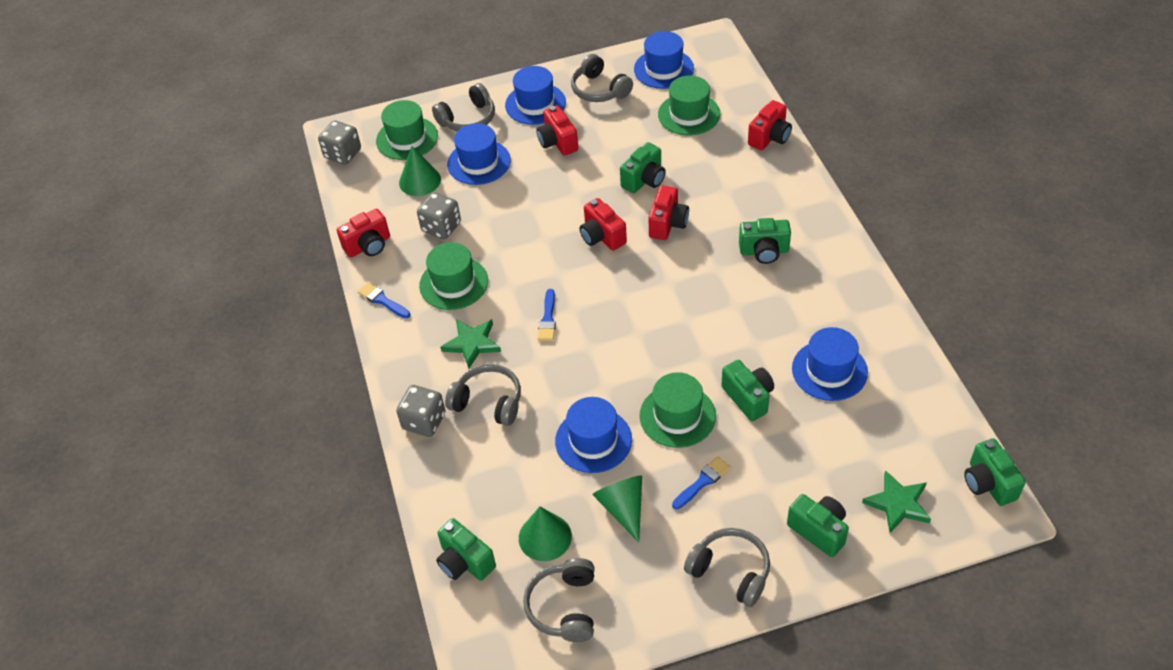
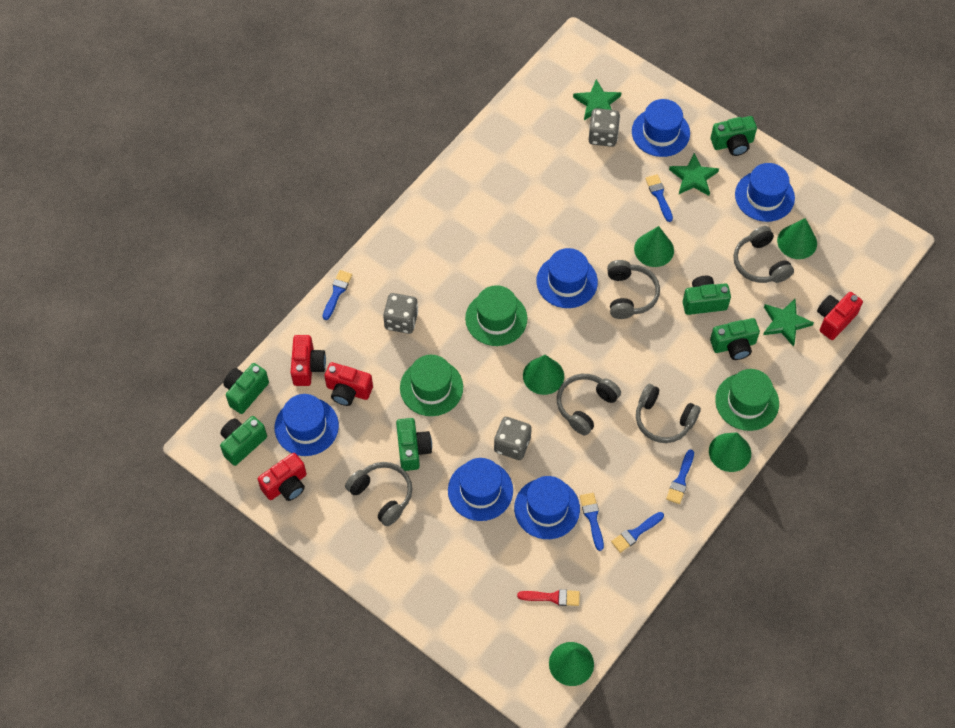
blue brush: 3 -> 5
blue hat: 5 -> 6
green cone: 3 -> 5
green hat: 4 -> 3
green star: 2 -> 3
red brush: 0 -> 1
red camera: 5 -> 4

